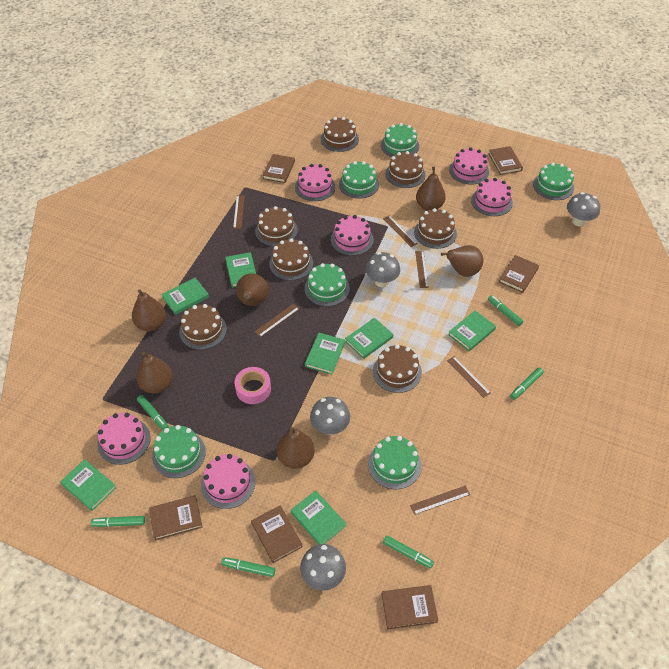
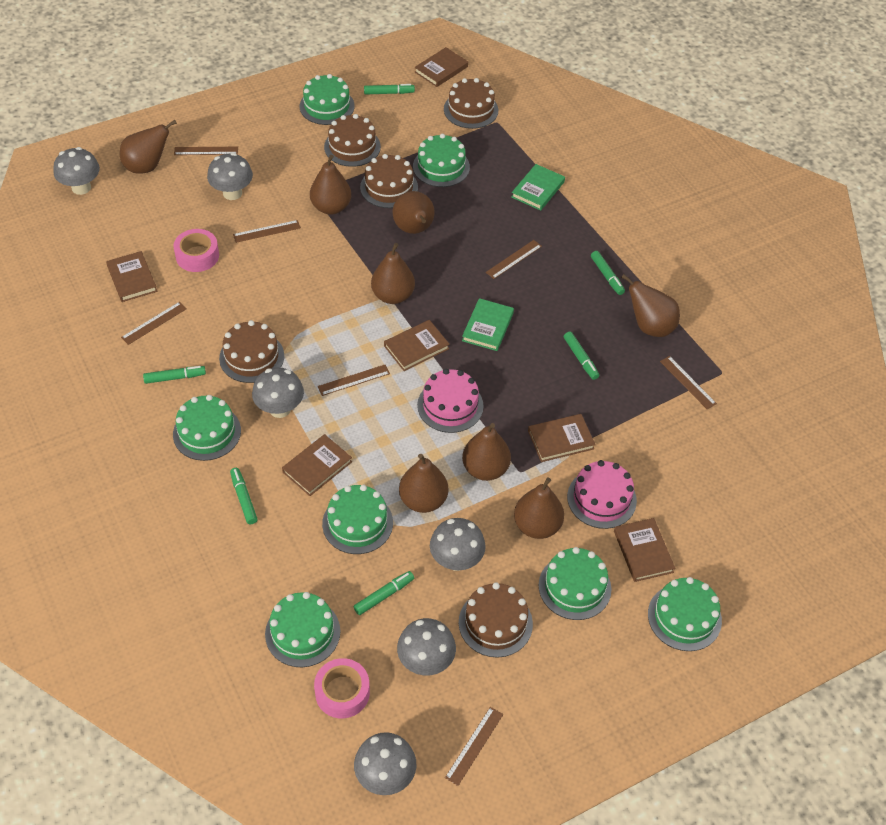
brown cake: 7 -> 5
brown pear: 6 -> 8
brown ruler: 6 -> 7
green book: 7 -> 2
green cake: 6 -> 7
grey mushroom: 4 -> 6
pink cake: 6 -> 2
pink tape: 1 -> 2

